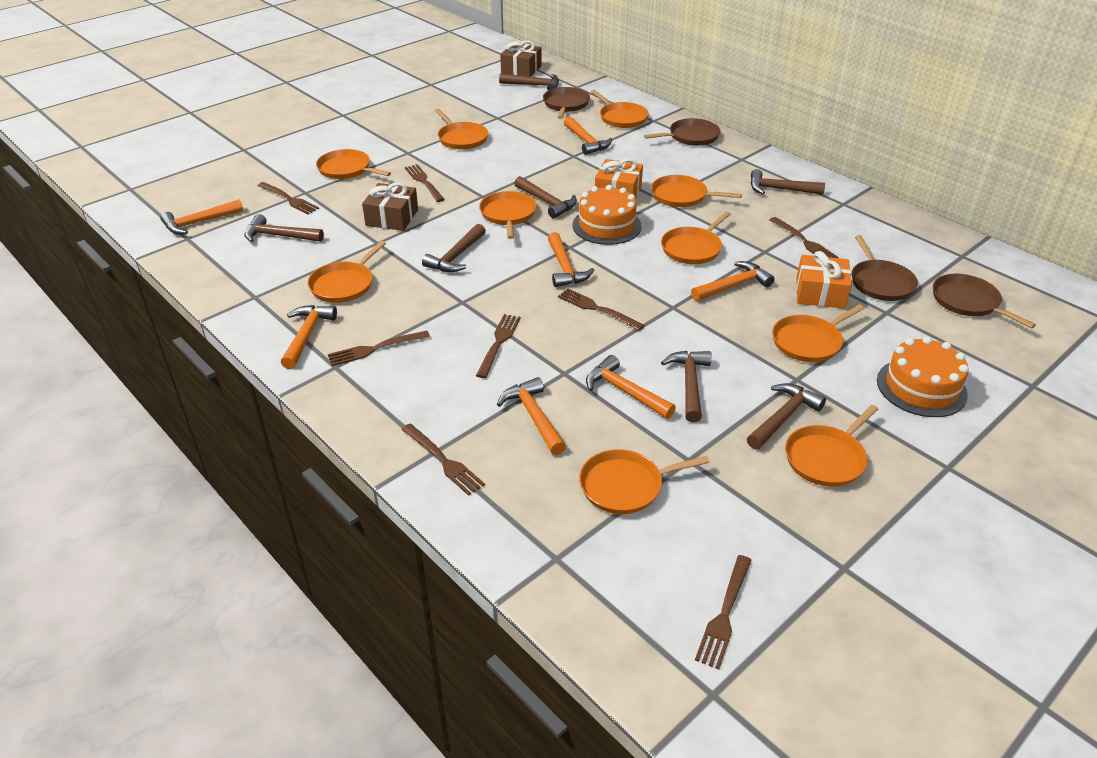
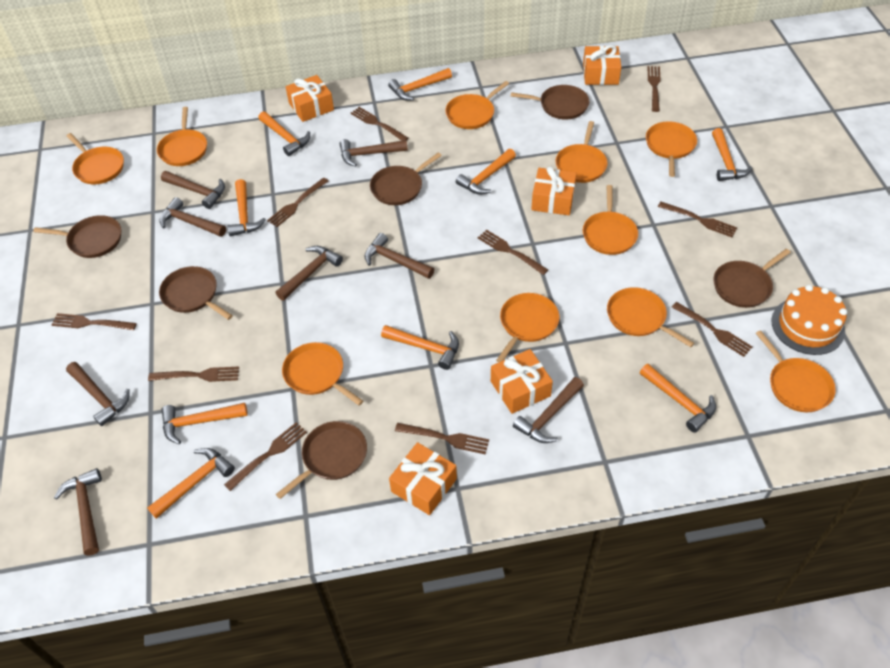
brown fork: 8 -> 10
brown gift: 2 -> 0
brown hammer: 7 -> 8
brown pan: 4 -> 6
orange cake: 2 -> 1
orange gift: 2 -> 5
orange hammer: 7 -> 9

